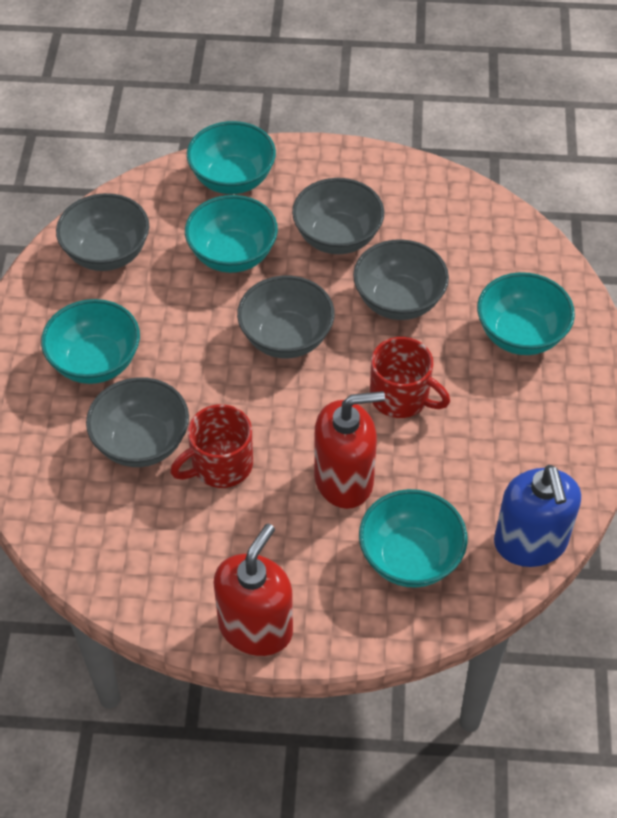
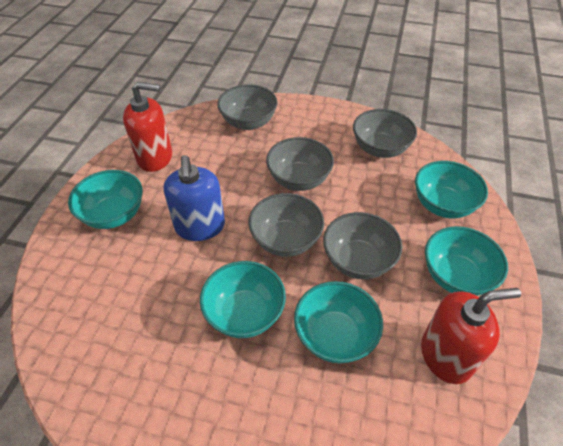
red mug: 2 -> 0

